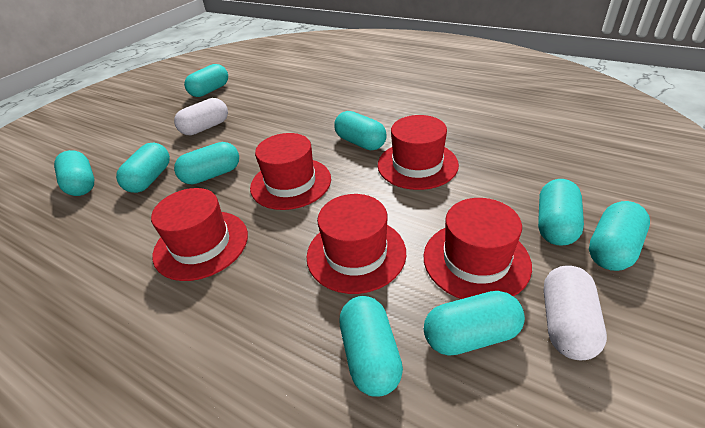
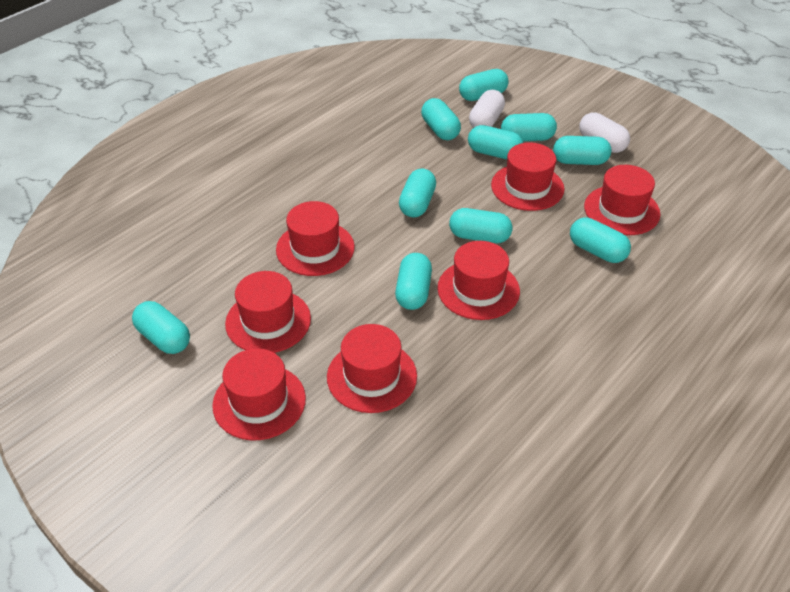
red hat: 5 -> 7
turquoise capsule: 9 -> 10

